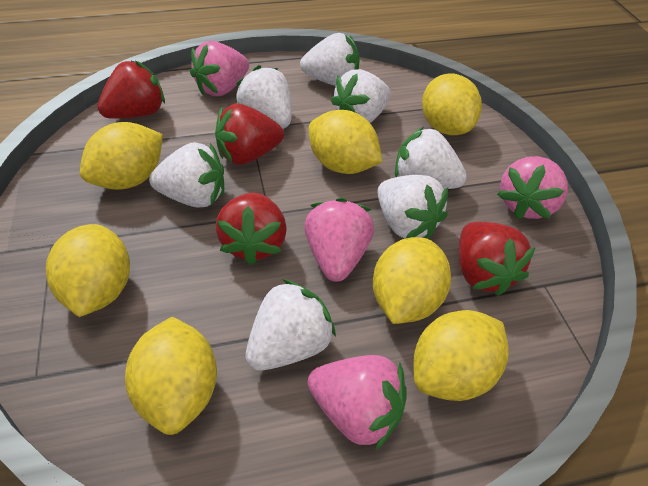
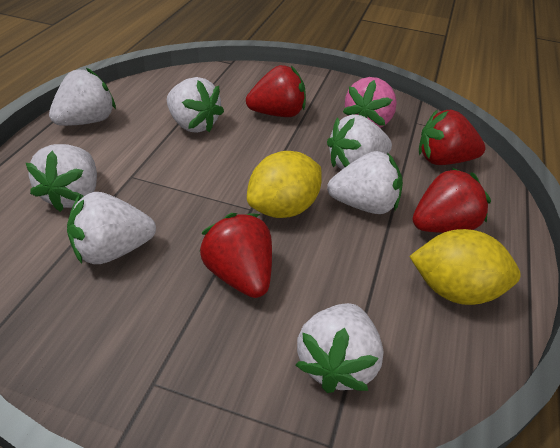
pink strawberry: 4 -> 1
yellow lemon: 7 -> 2

